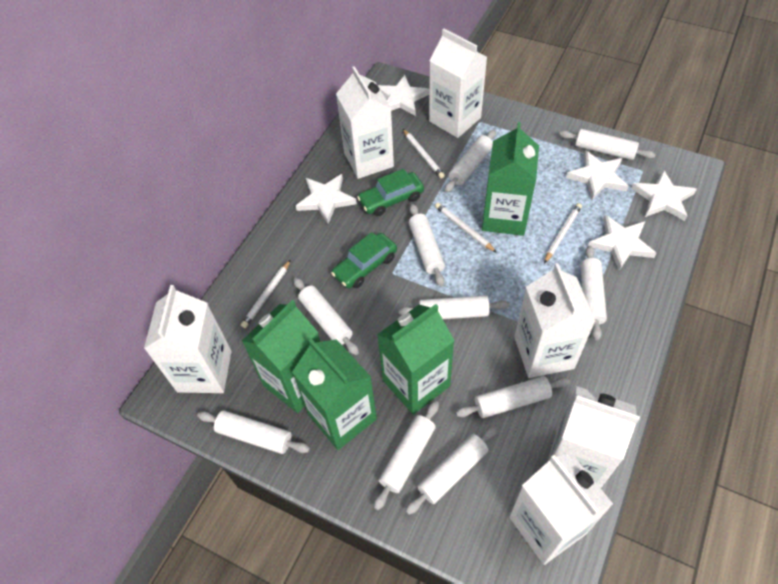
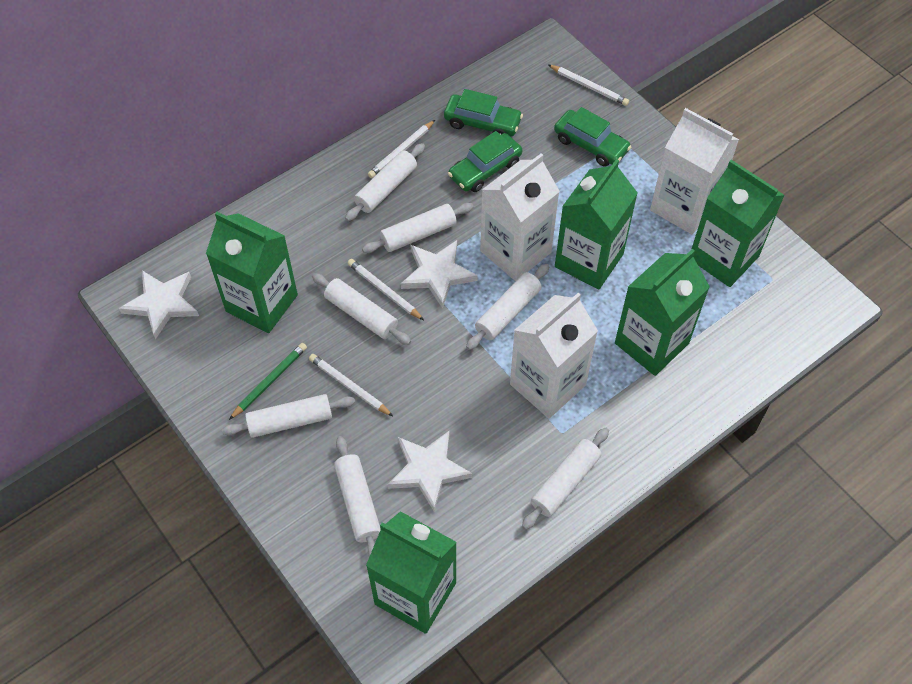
green car: 2 -> 3
green carton: 4 -> 5
green pencil: 0 -> 1
white carton: 6 -> 3
white rolling pin: 10 -> 7
white star: 5 -> 3

